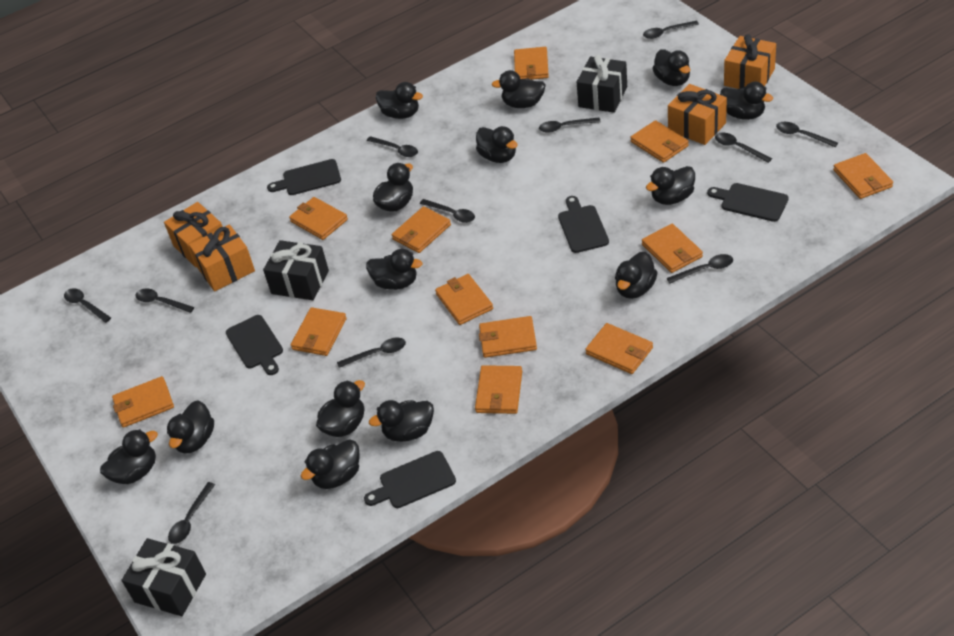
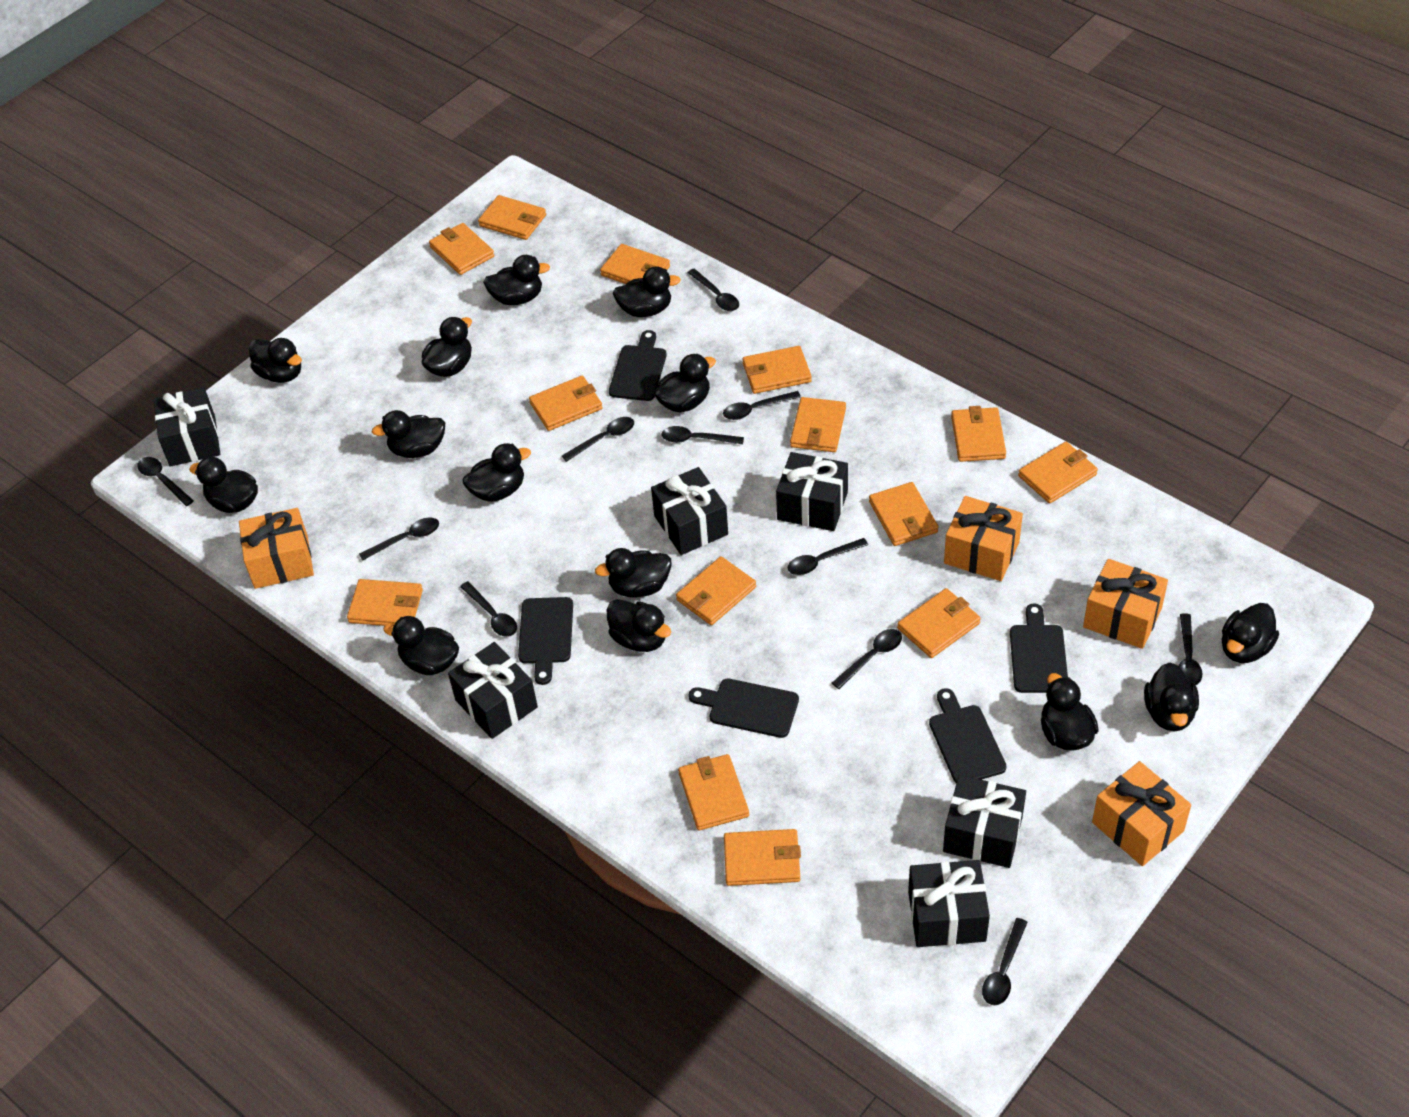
black gift: 3 -> 6
orange wallet: 12 -> 14

